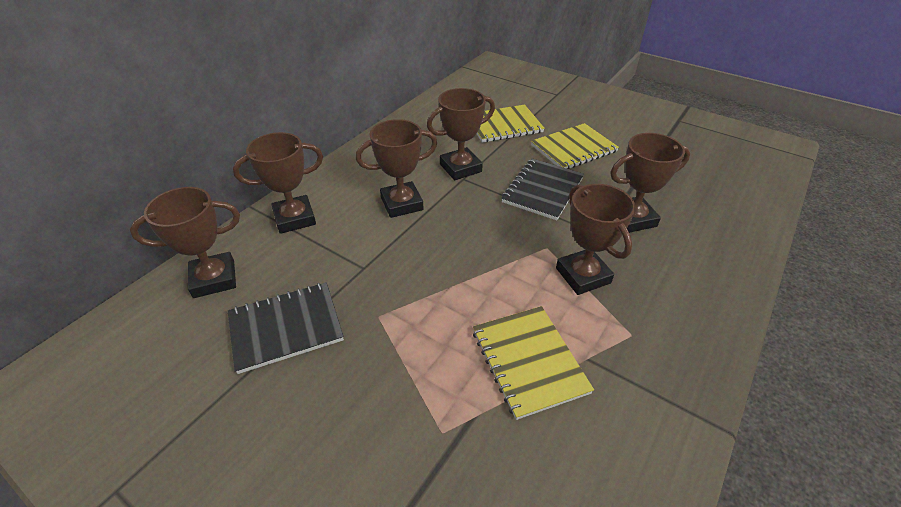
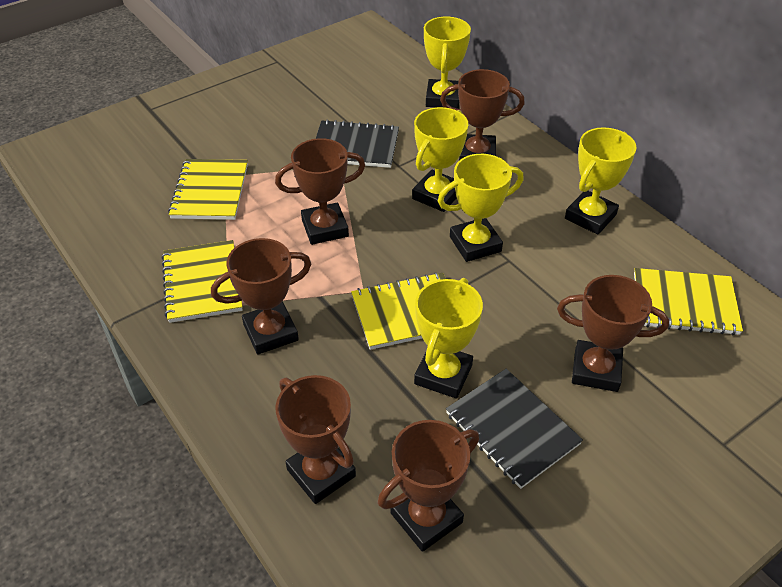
yellow notebook: 3 -> 4
yellow trophy: 0 -> 5

